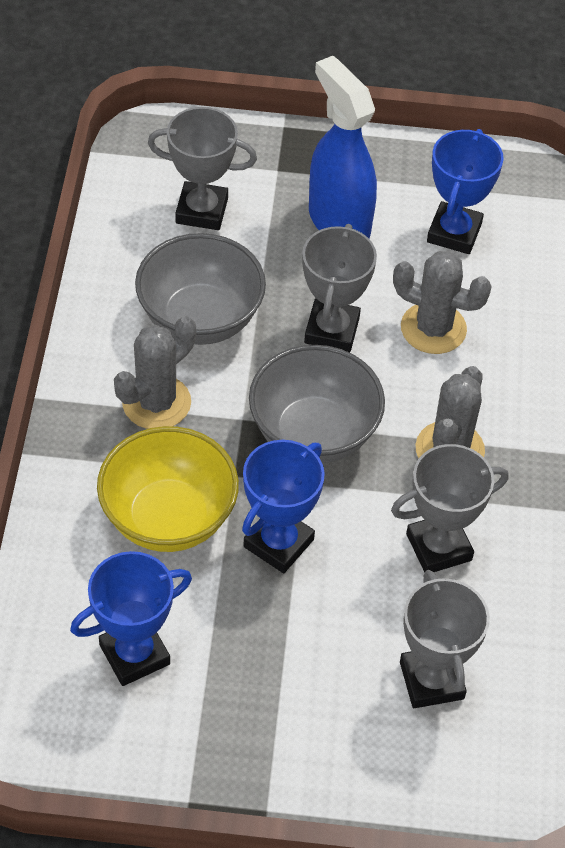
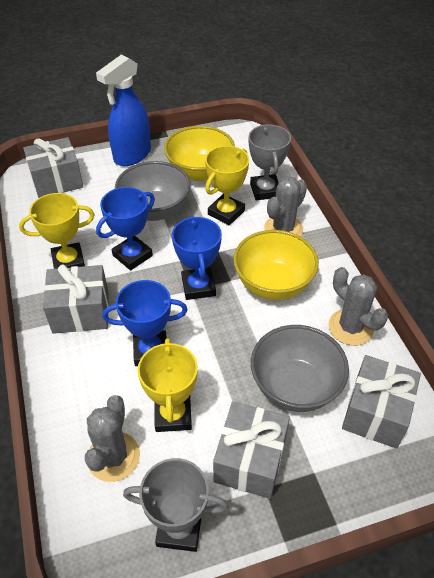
grey gift: 0 -> 4
grey trophy: 4 -> 2
yellow bowl: 1 -> 2
yellow trophy: 0 -> 3

